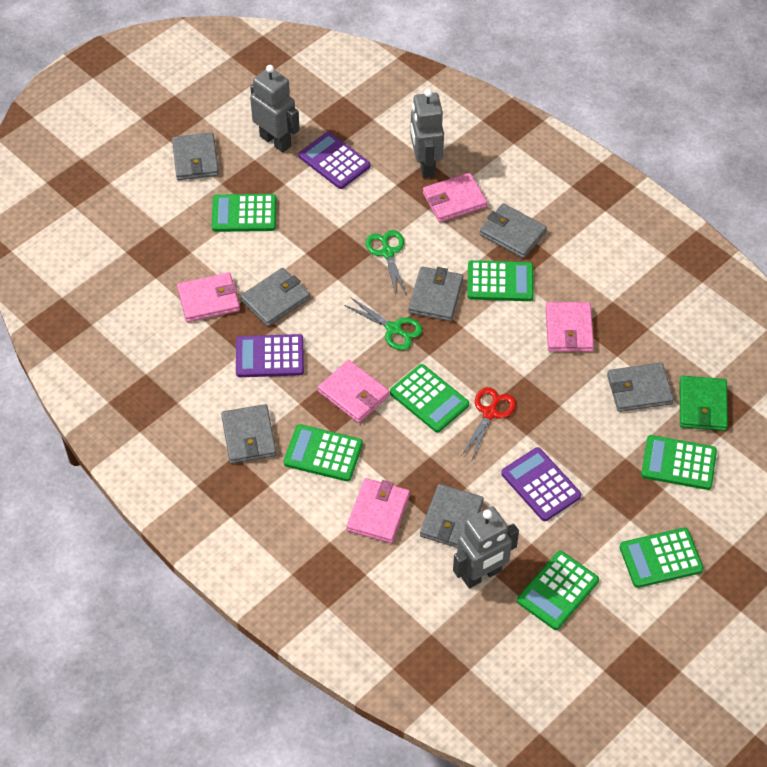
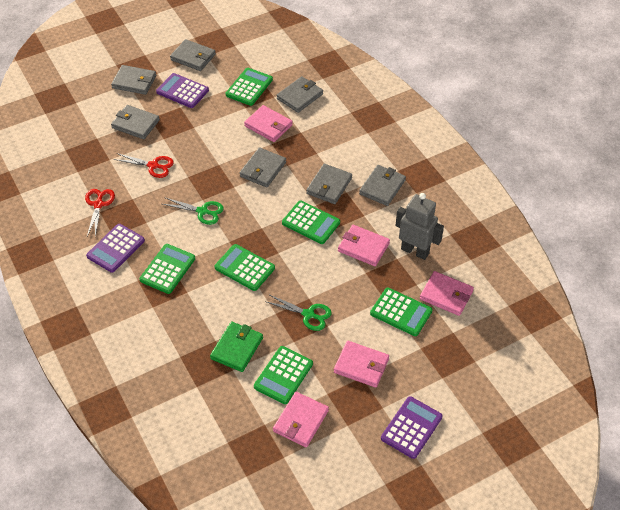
green calculator: 7 -> 6
grey robot: 3 -> 1
red scissors: 1 -> 2

